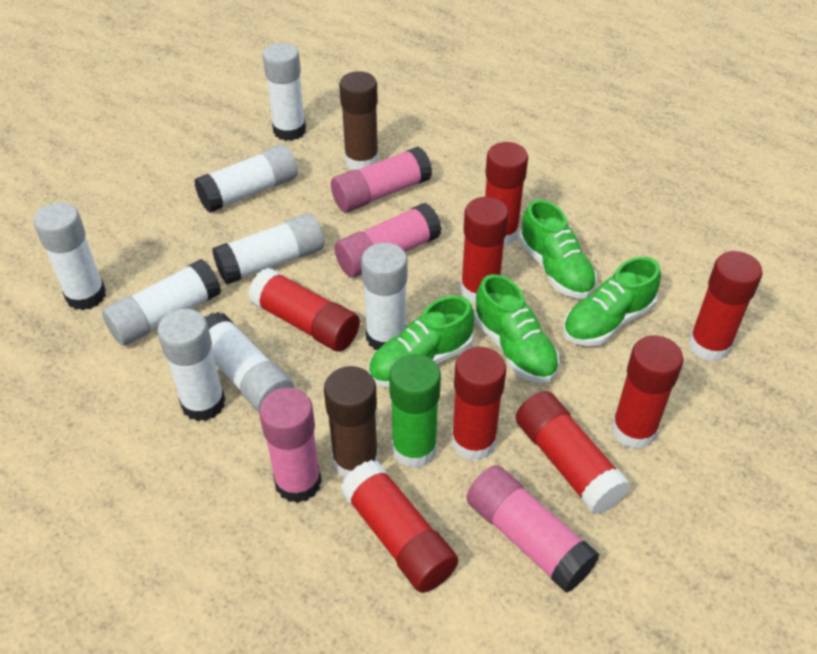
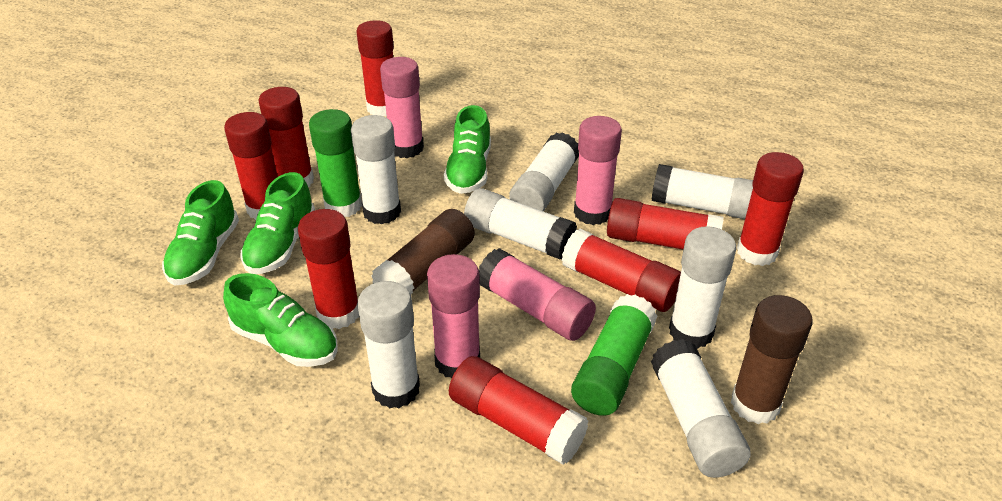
green glue stick: 1 -> 2
white glue stick: 8 -> 7

